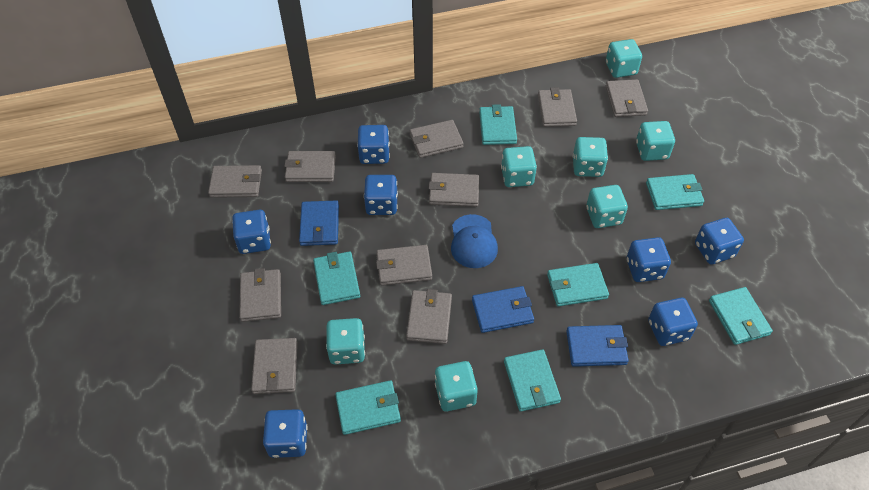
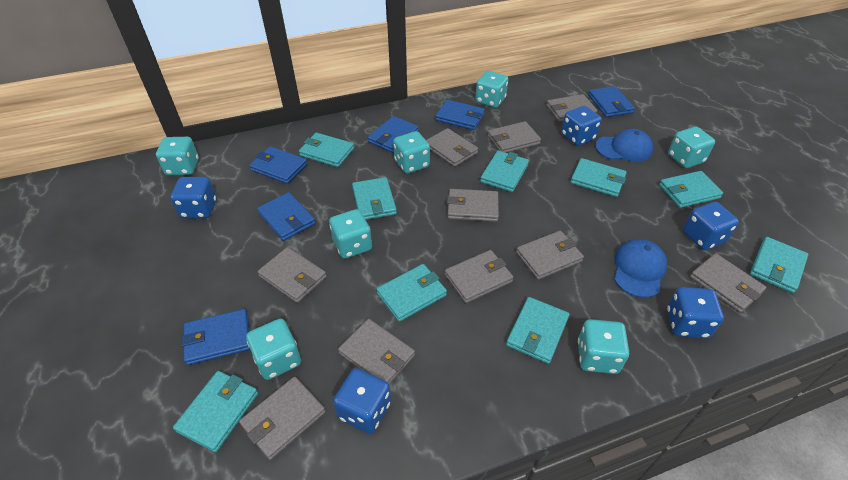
blue cap: 1 -> 2
blue dice: 7 -> 5
blue wallet: 3 -> 6
turquoise wallet: 7 -> 9

